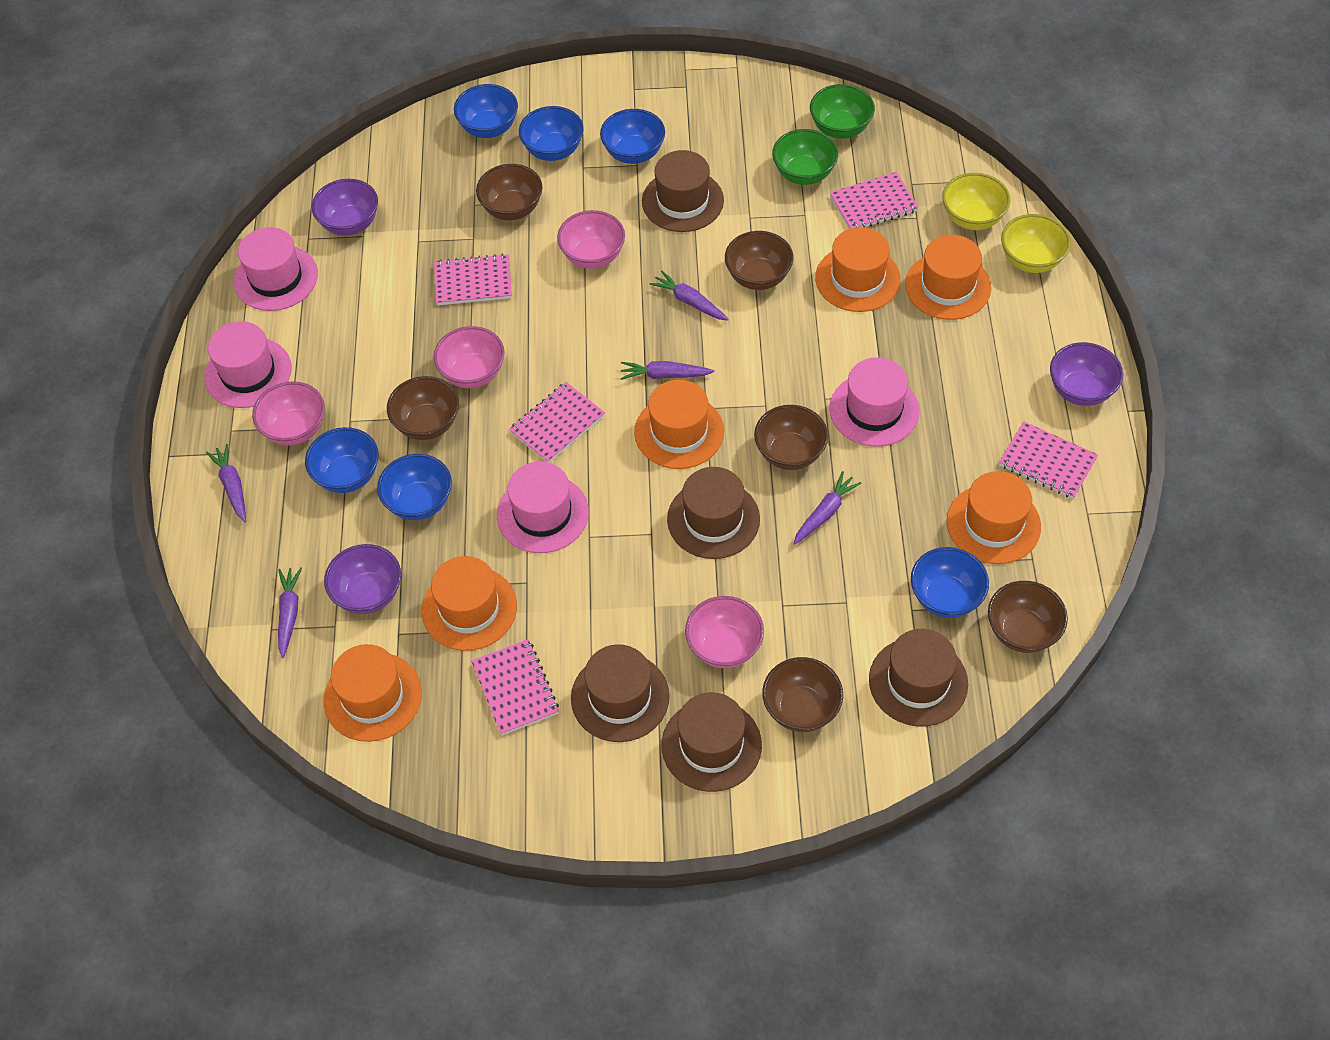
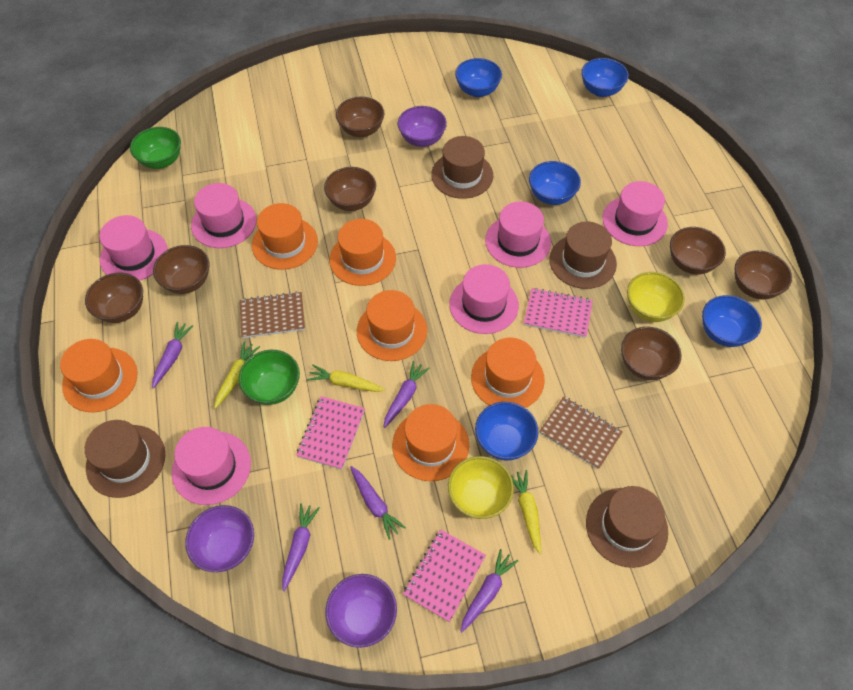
blue bowl: 6 -> 5
brown bowl: 6 -> 7
brown hat: 5 -> 4
brown notebook: 0 -> 2
pink bowl: 4 -> 0
pink hat: 4 -> 6
pink notebook: 5 -> 3
yellow carrot: 0 -> 3

